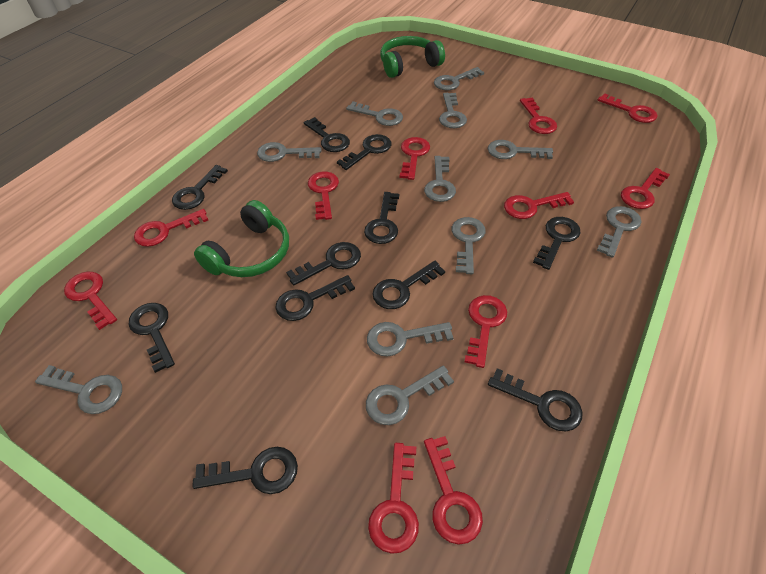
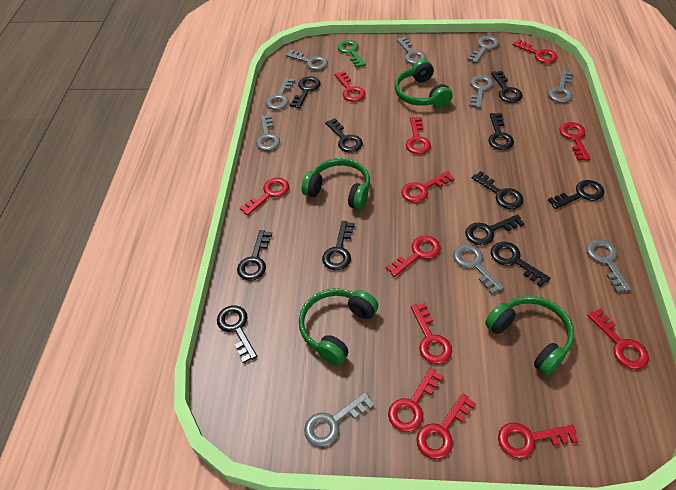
green headphones: 2 -> 4
green key: 0 -> 1
grey key: 11 -> 10
red key: 11 -> 12

